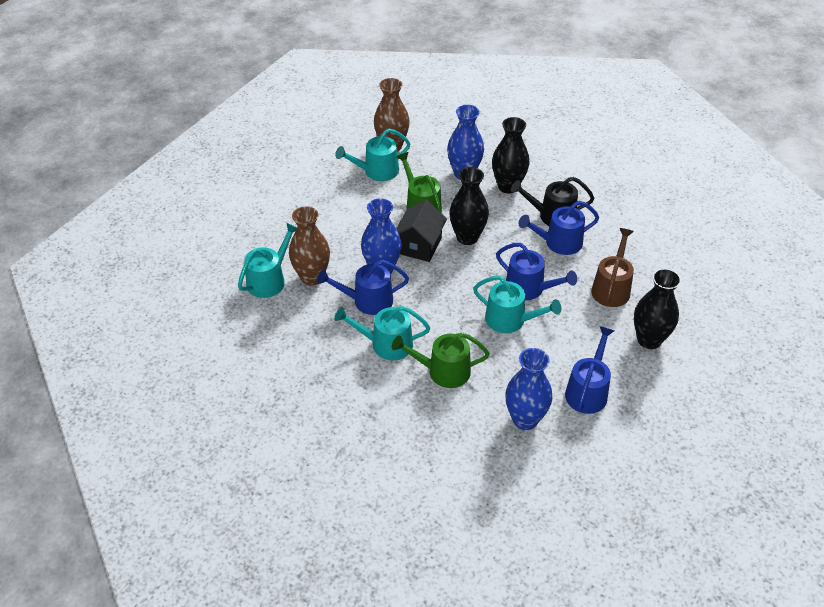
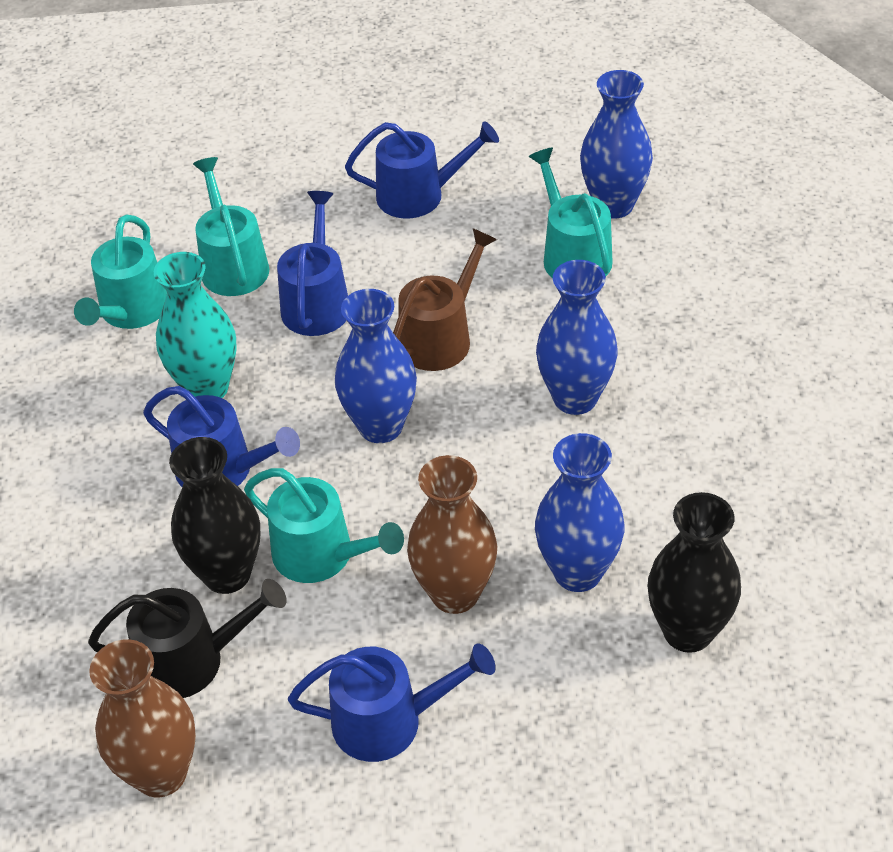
black house: 1 -> 0
black vase: 3 -> 2
blue vase: 3 -> 4
green watering can: 2 -> 0
turquoise vase: 0 -> 1

